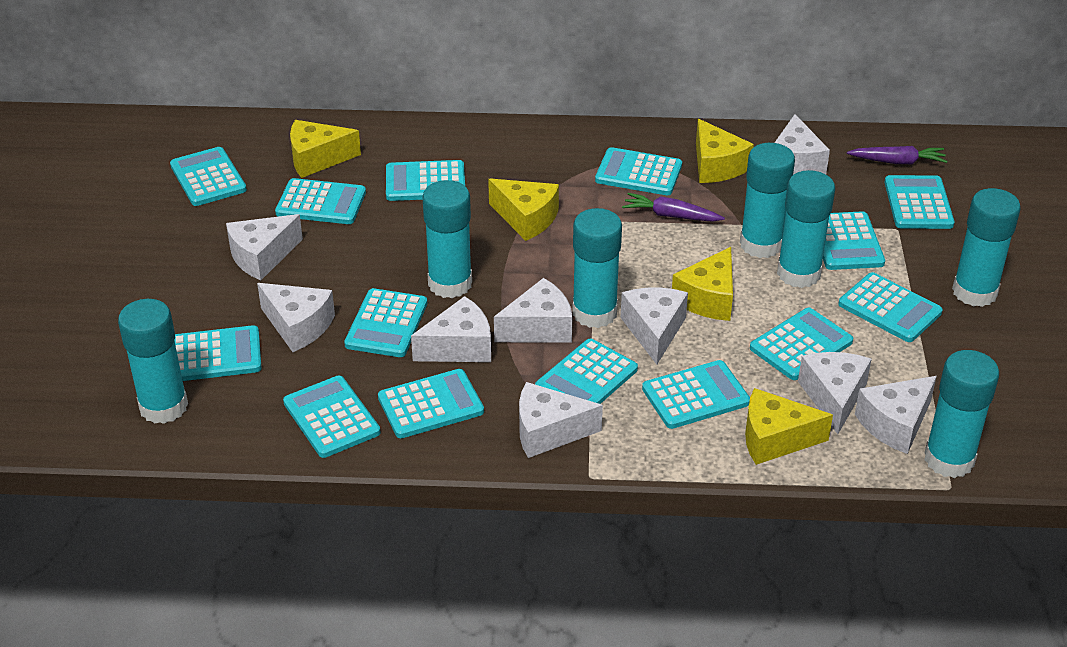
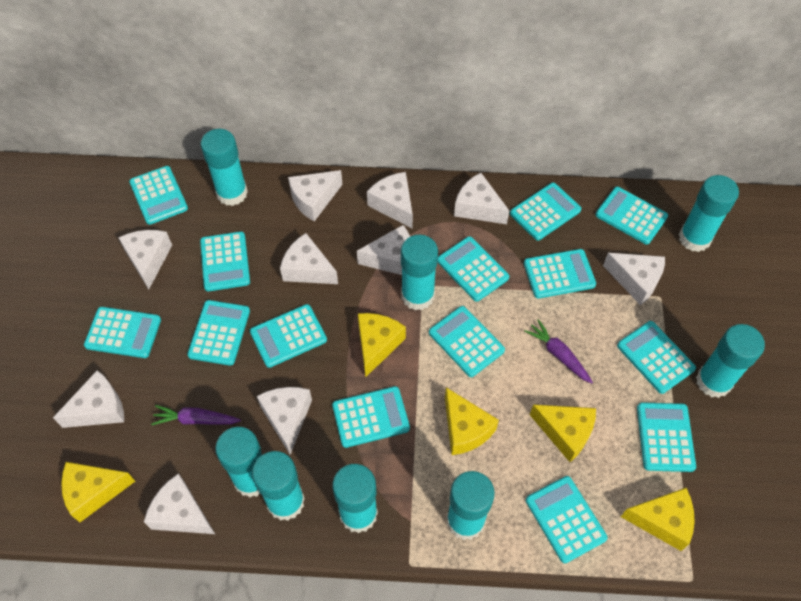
turquoise glue stick: 7 -> 8
white cheese: 9 -> 10

